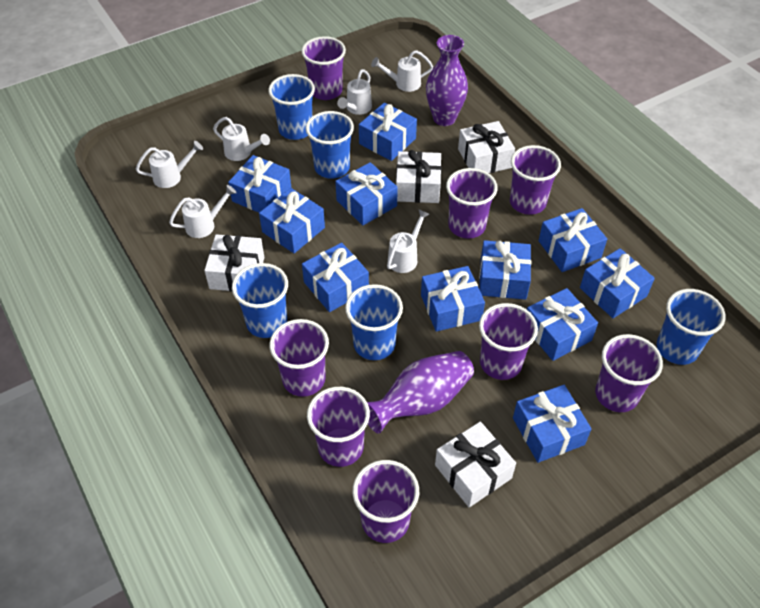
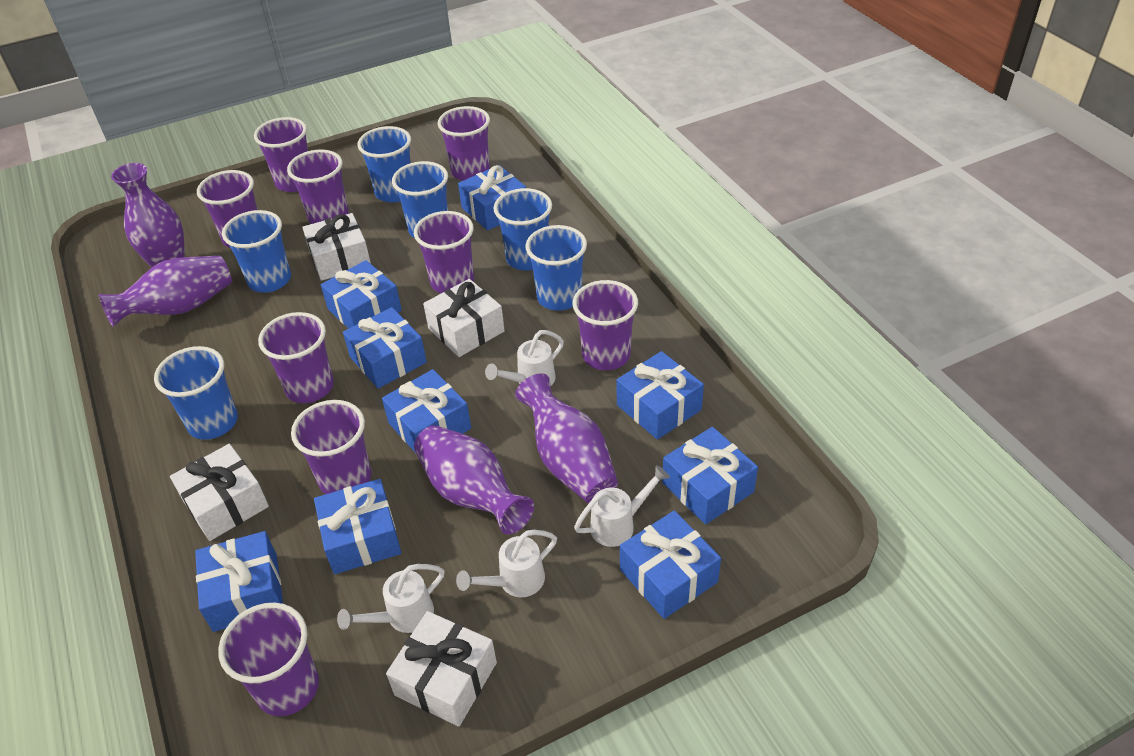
blue cup: 5 -> 6
blue gift: 11 -> 9
purple cup: 8 -> 9
purple vase: 2 -> 4
white watering can: 6 -> 4

